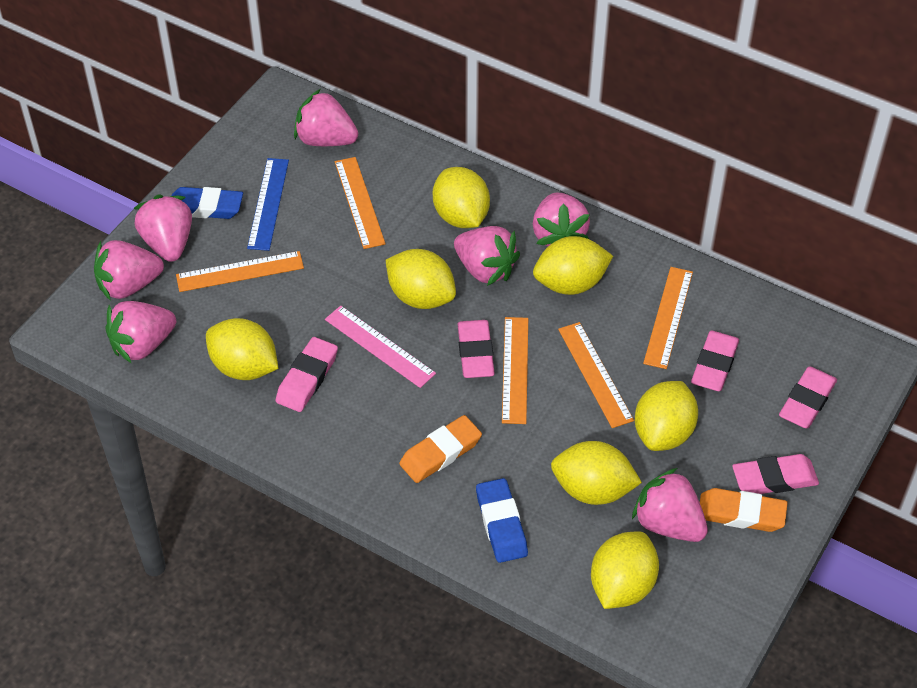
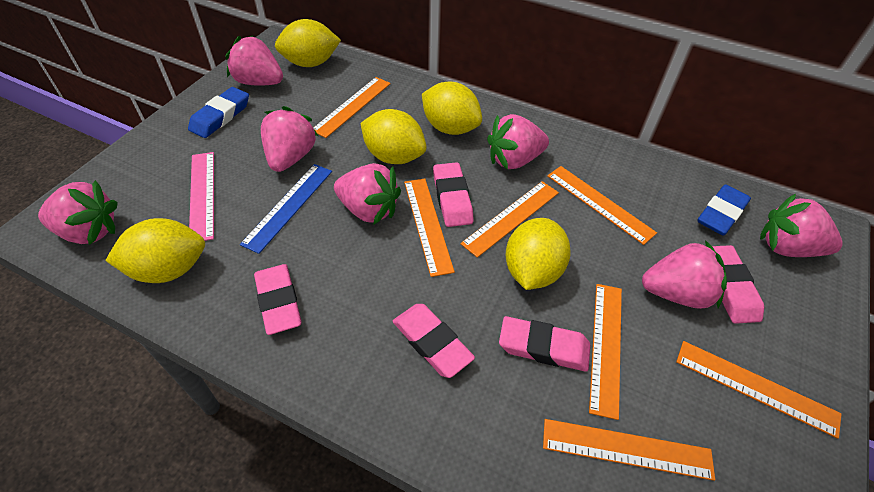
orange eraser: 2 -> 0
orange ruler: 5 -> 7
yellow lemon: 7 -> 5

